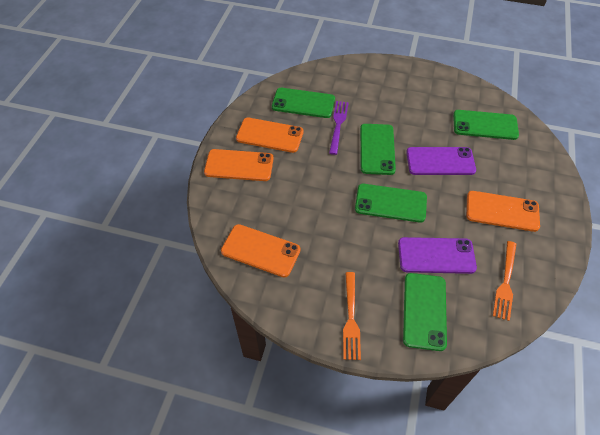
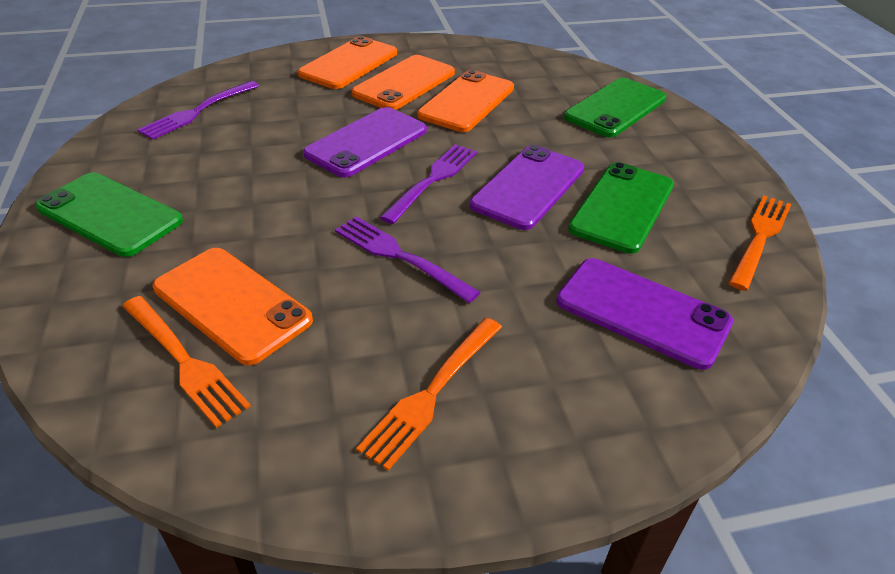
green phone: 5 -> 3
orange fork: 2 -> 3
purple fork: 1 -> 3
purple phone: 2 -> 3

